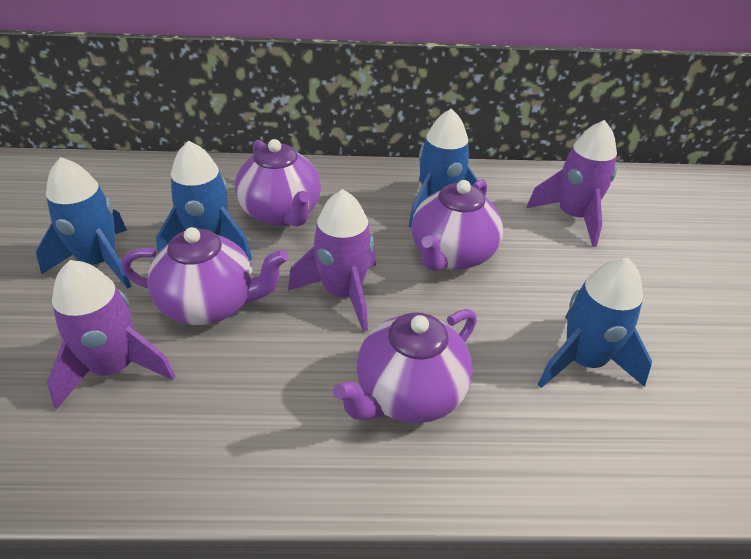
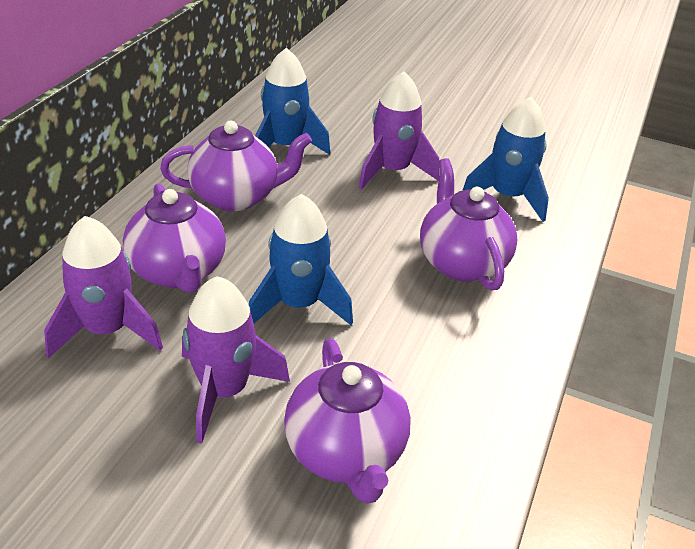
blue rocket: 4 -> 3

